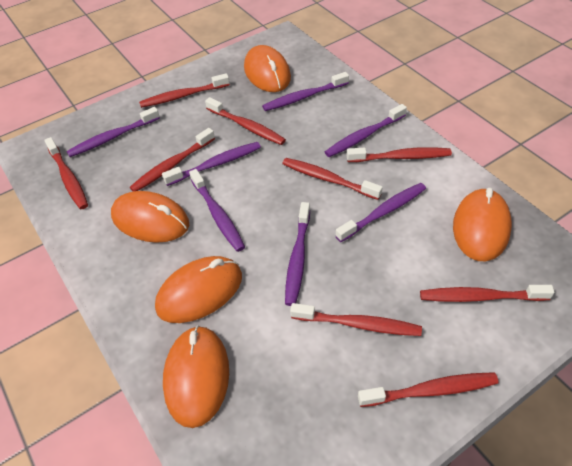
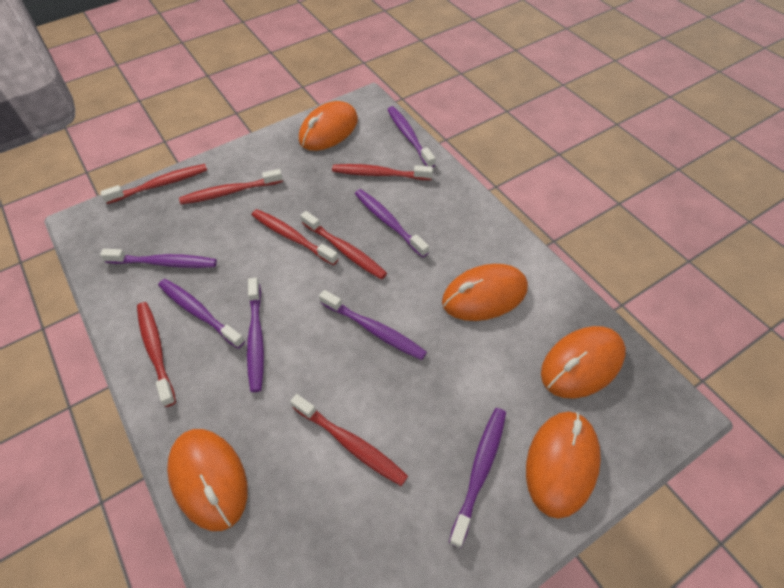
red toothbrush: 9 -> 7

